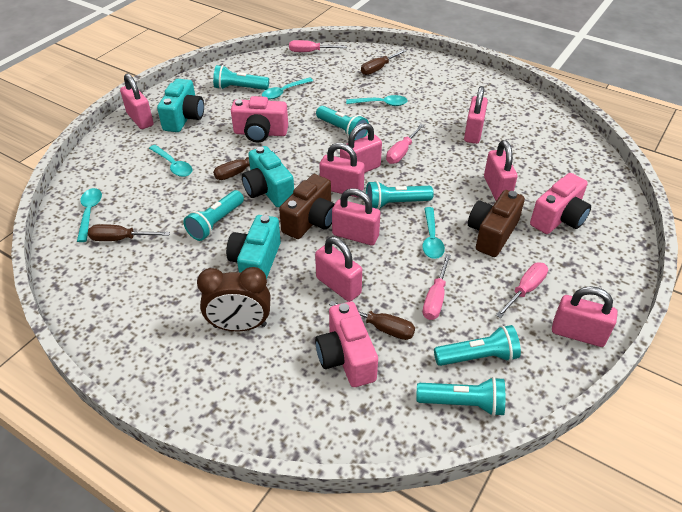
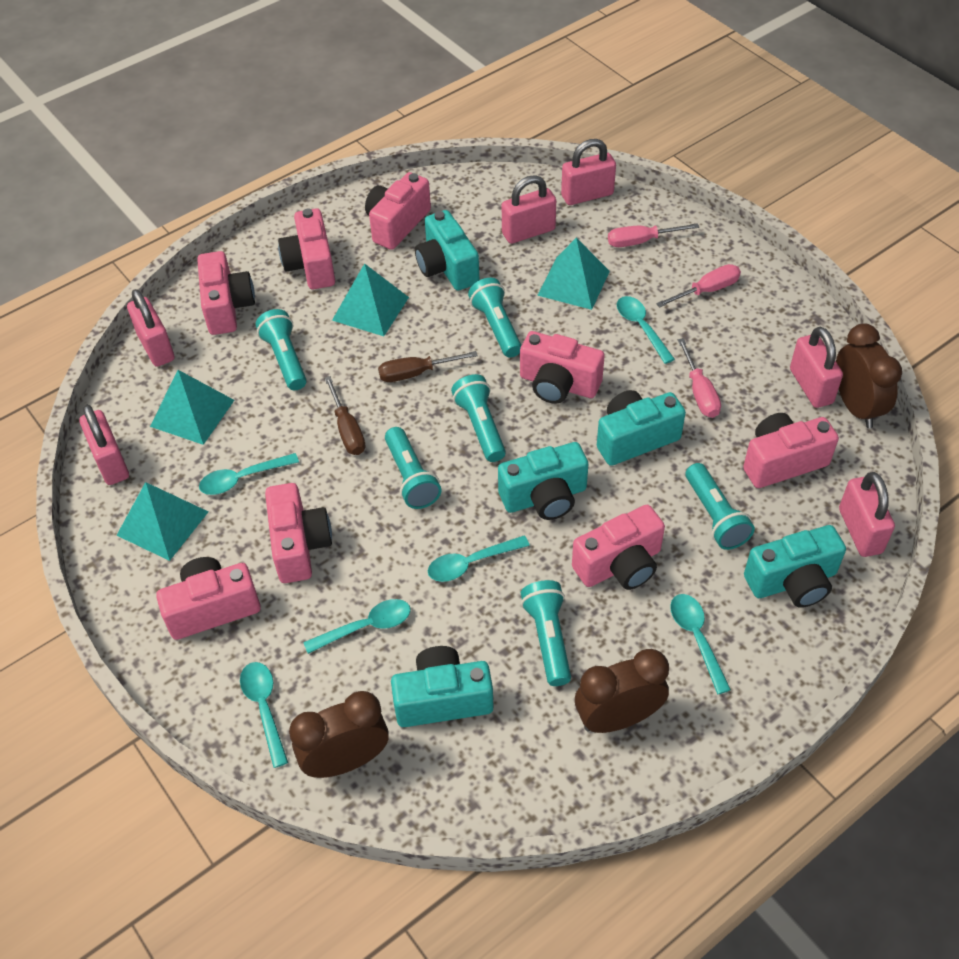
brown camera: 2 -> 0
brown clock: 1 -> 3
brown screwdriver: 4 -> 2
pink camera: 3 -> 8
pink padlock: 8 -> 6
pink screwdriver: 4 -> 3
turquoise camera: 3 -> 5
turquoise pyramid: 0 -> 4
turquoise spoon: 5 -> 6

